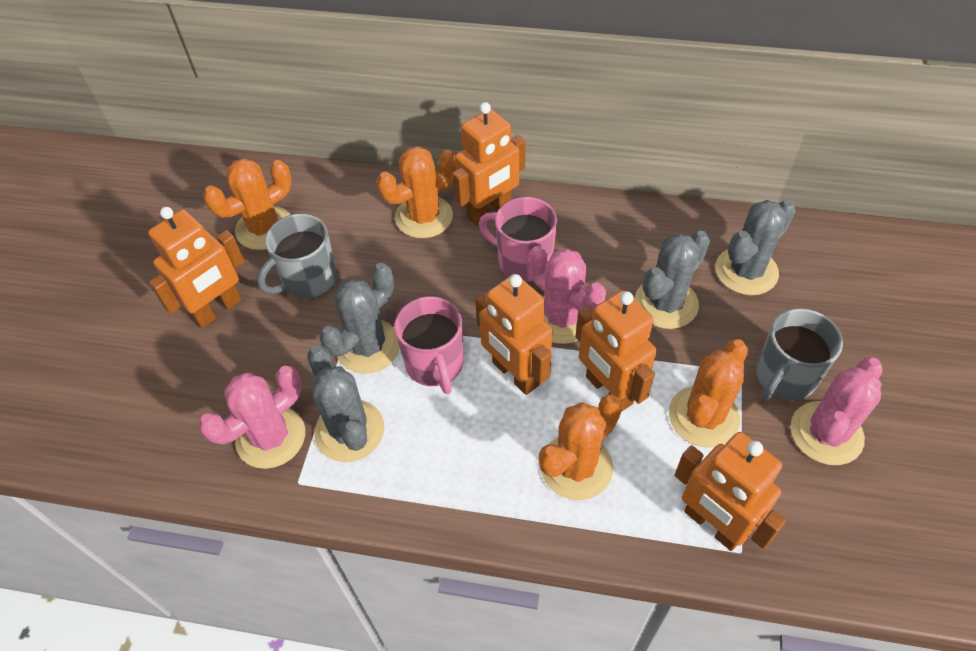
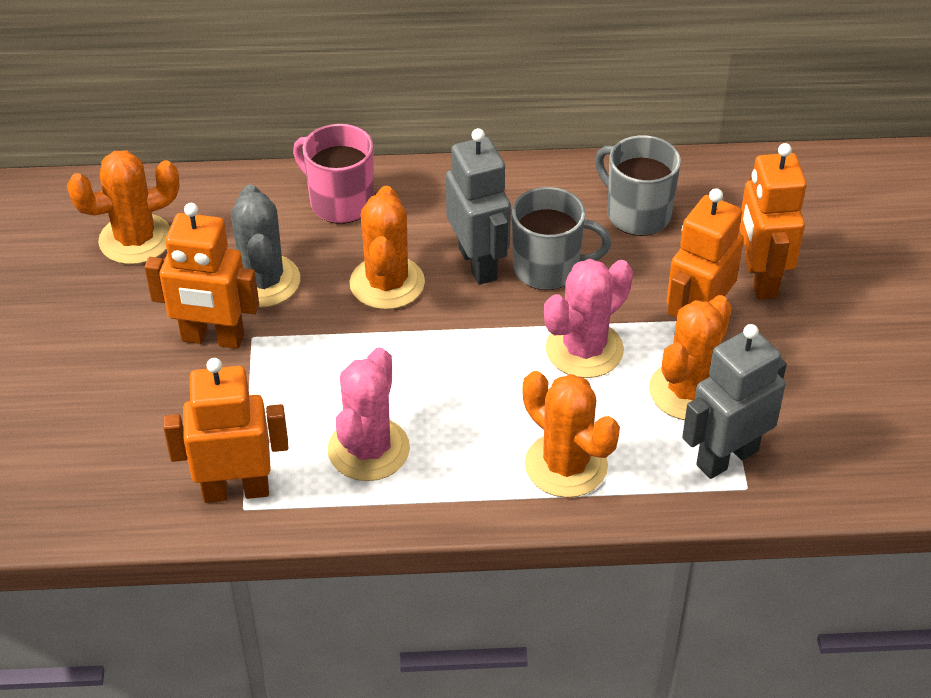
grey cactus: 4 -> 1
grey robot: 0 -> 2
orange robot: 5 -> 4
pink cactus: 3 -> 2
pink mug: 2 -> 1

